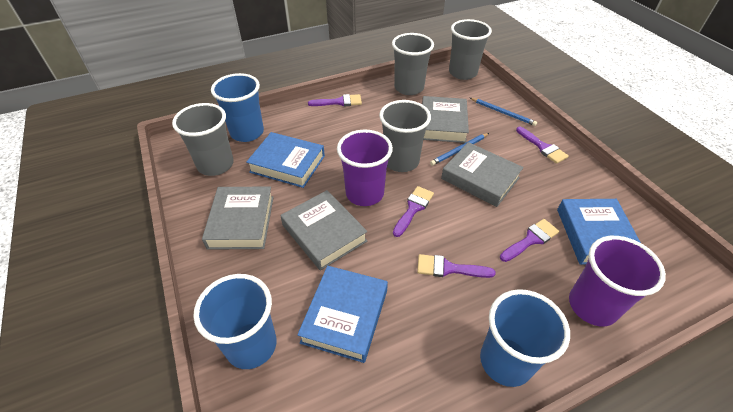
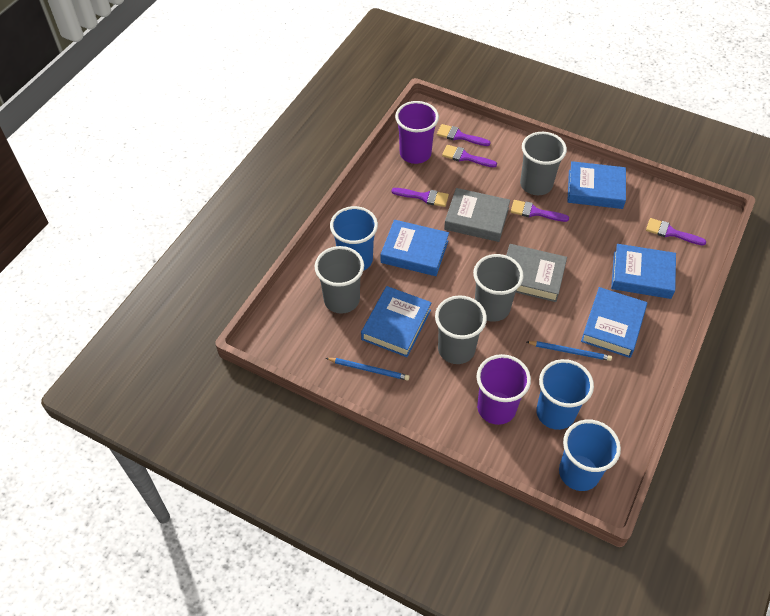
blue book: 3 -> 5
grey book: 4 -> 2

